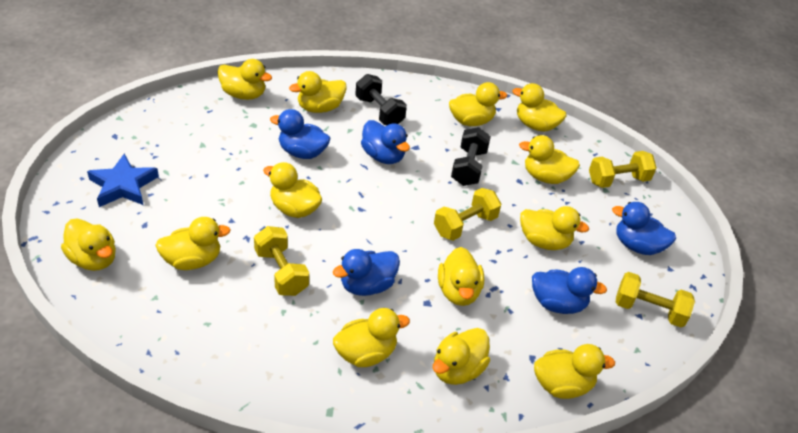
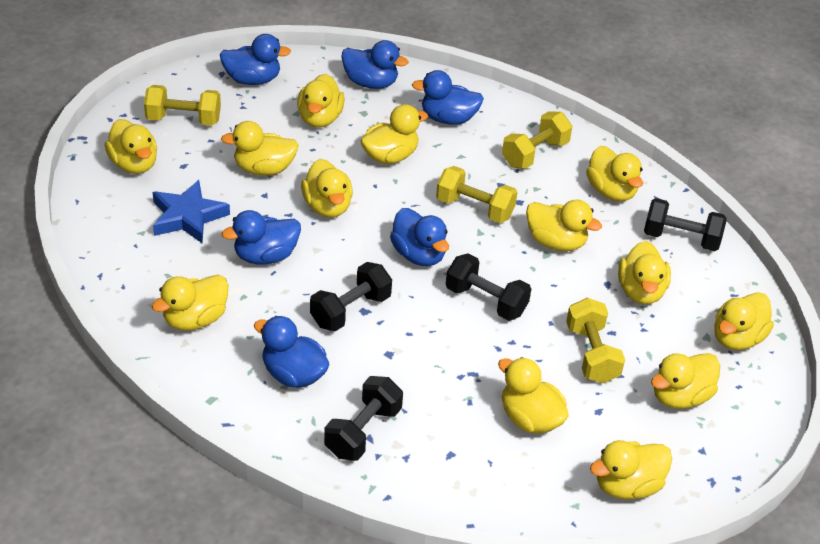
black dumbbell: 2 -> 4
blue duck: 5 -> 6

